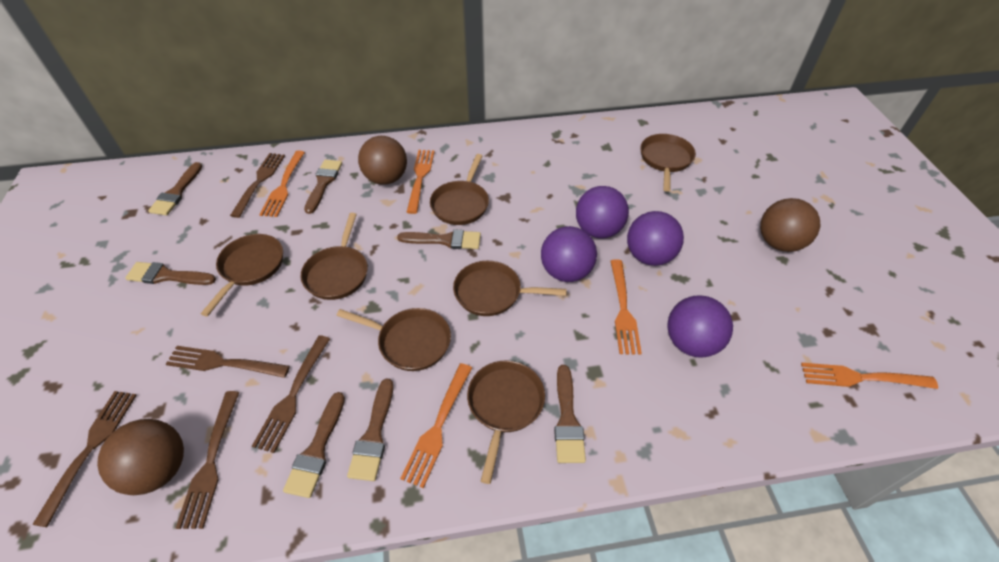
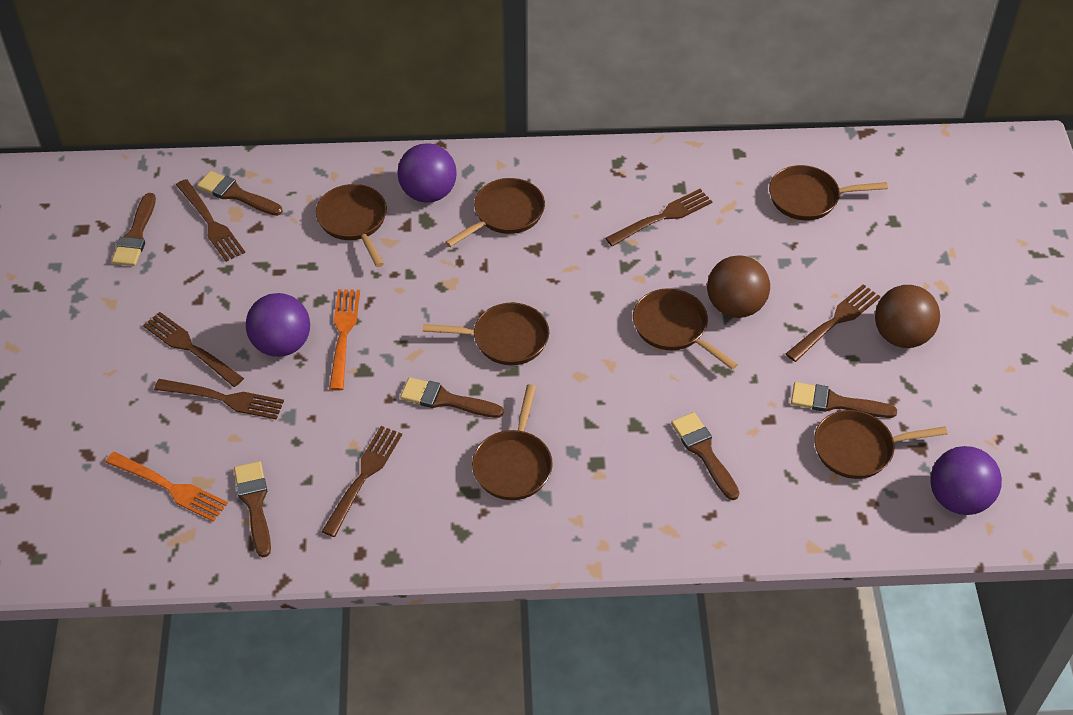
brown ball: 3 -> 2
brown brush: 7 -> 6
brown fork: 5 -> 6
orange fork: 5 -> 2
purple ball: 4 -> 3

